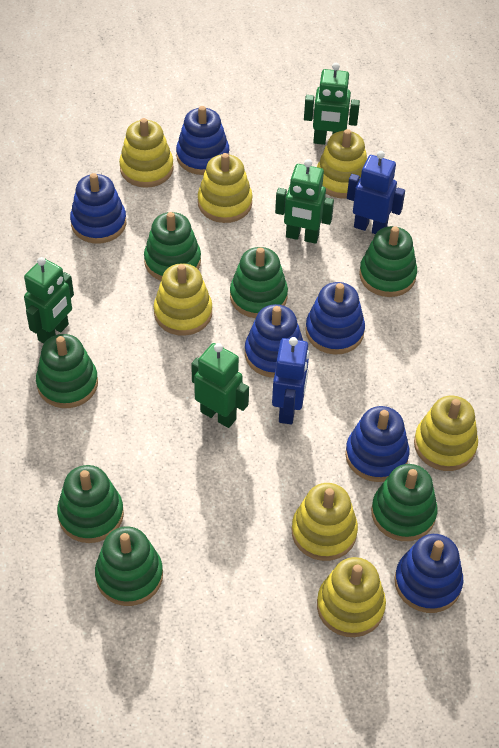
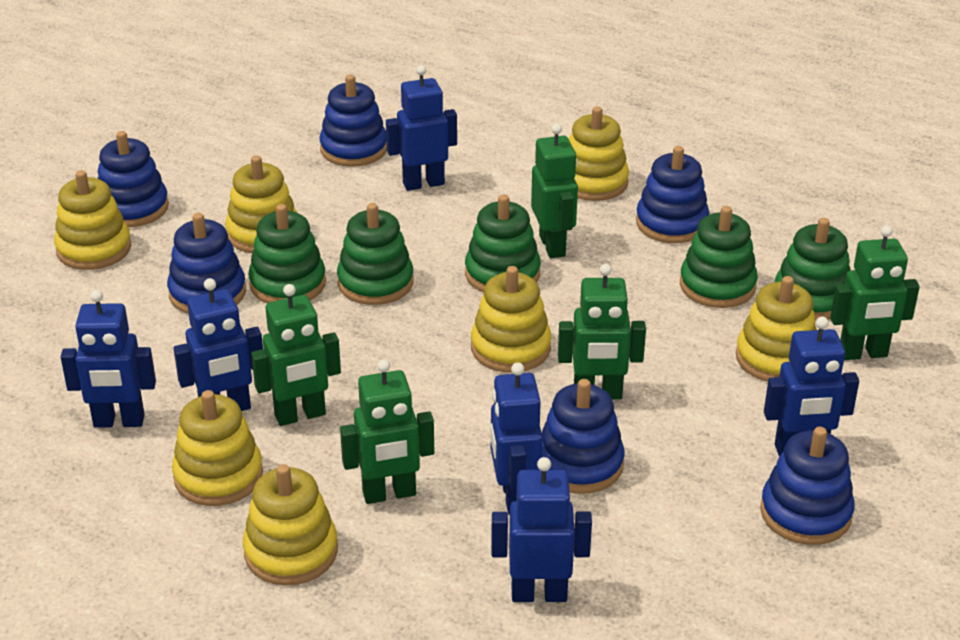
blue robot: 2 -> 6
green robot: 4 -> 5
green stacking toy: 7 -> 5

